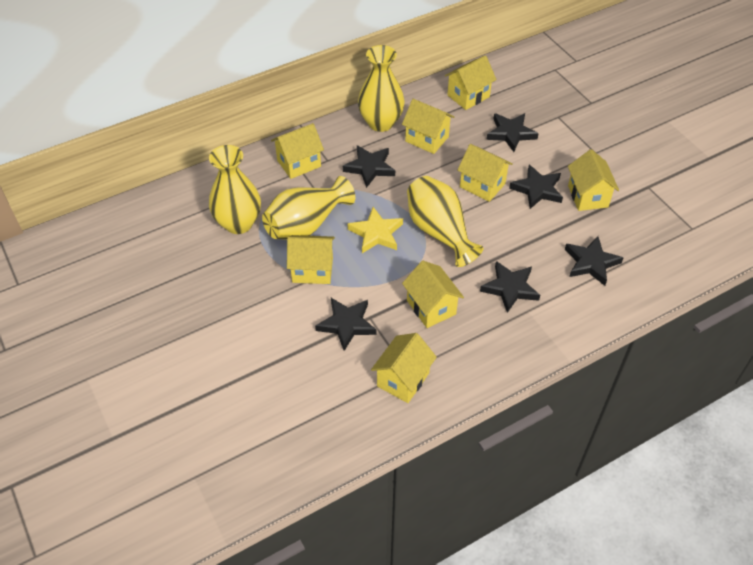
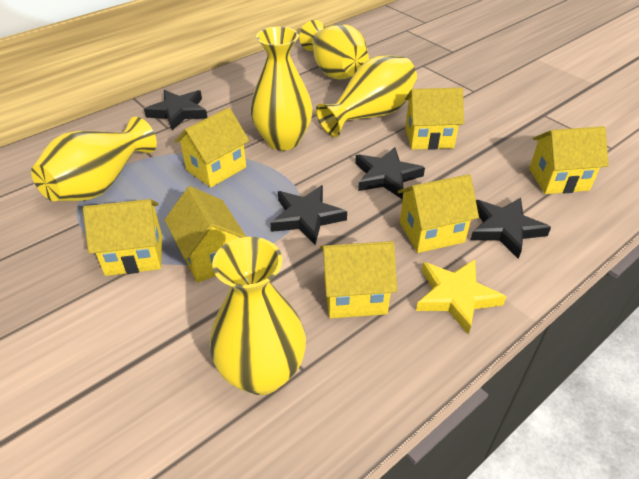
black star: 6 -> 4
yellow house: 8 -> 7
yellow vase: 4 -> 5

